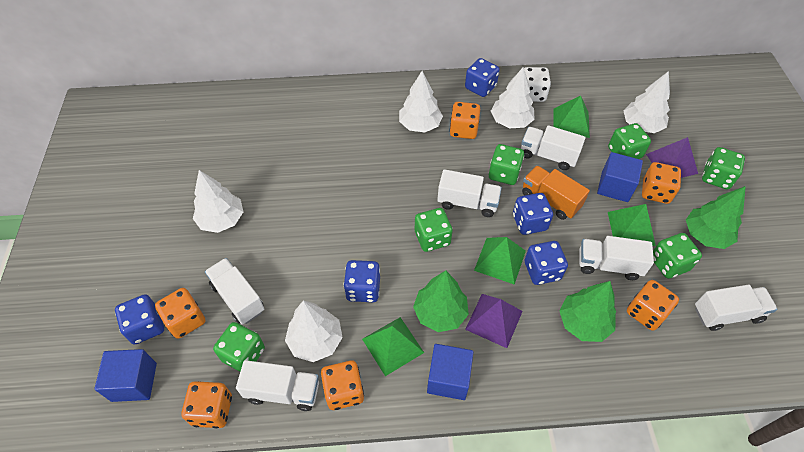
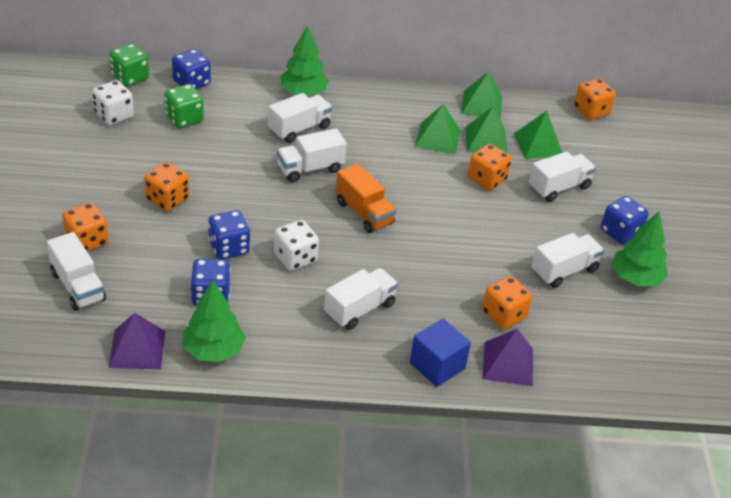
blue cube: 3 -> 1
blue dice: 5 -> 4
green dice: 6 -> 2
orange dice: 6 -> 5
white dice: 1 -> 2
white tree: 5 -> 0

